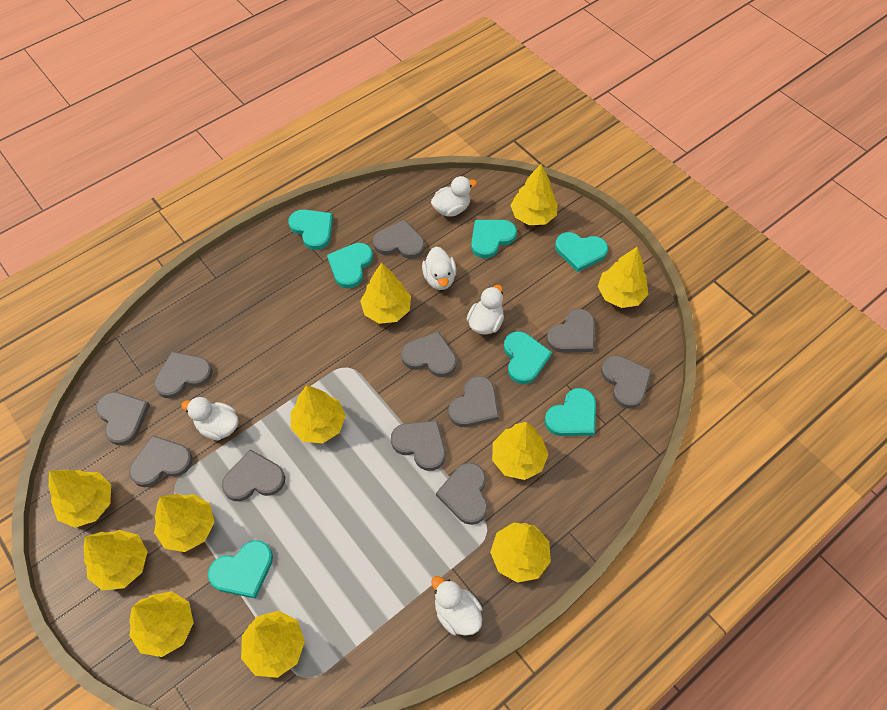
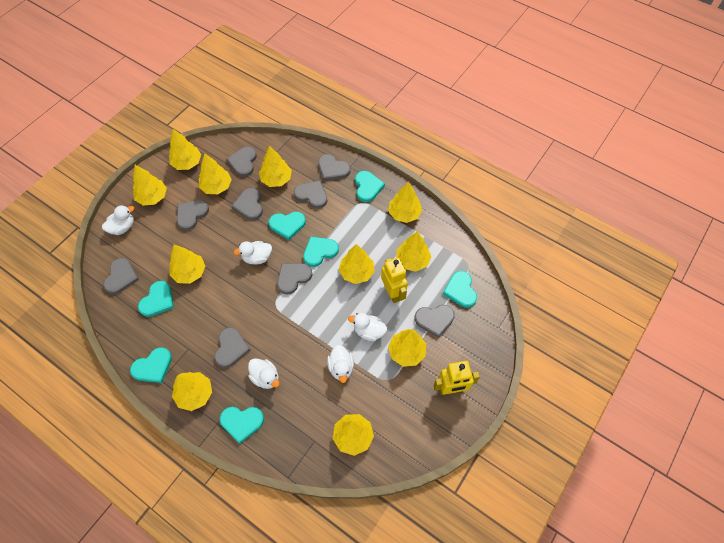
grey heart: 11 -> 9
yellow robot: 0 -> 2

